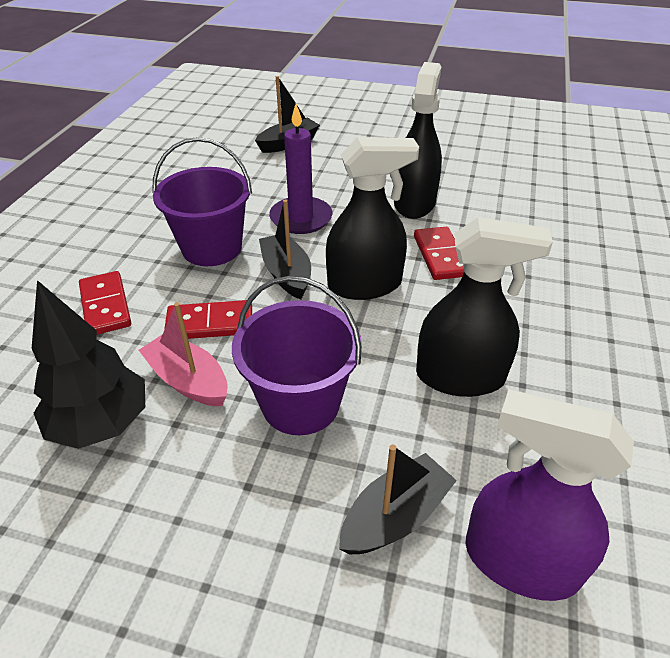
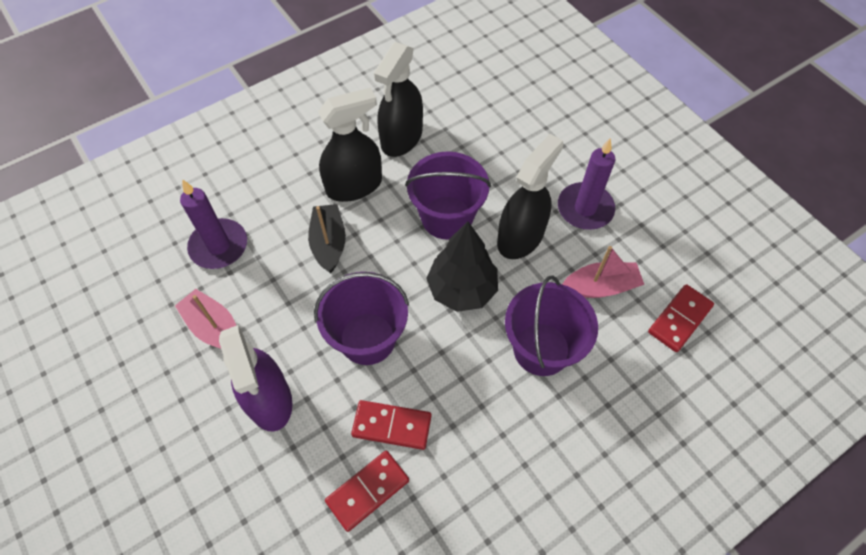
black boat: 3 -> 1
pink boat: 1 -> 2
purple bucket: 2 -> 3
purple candle: 1 -> 2

